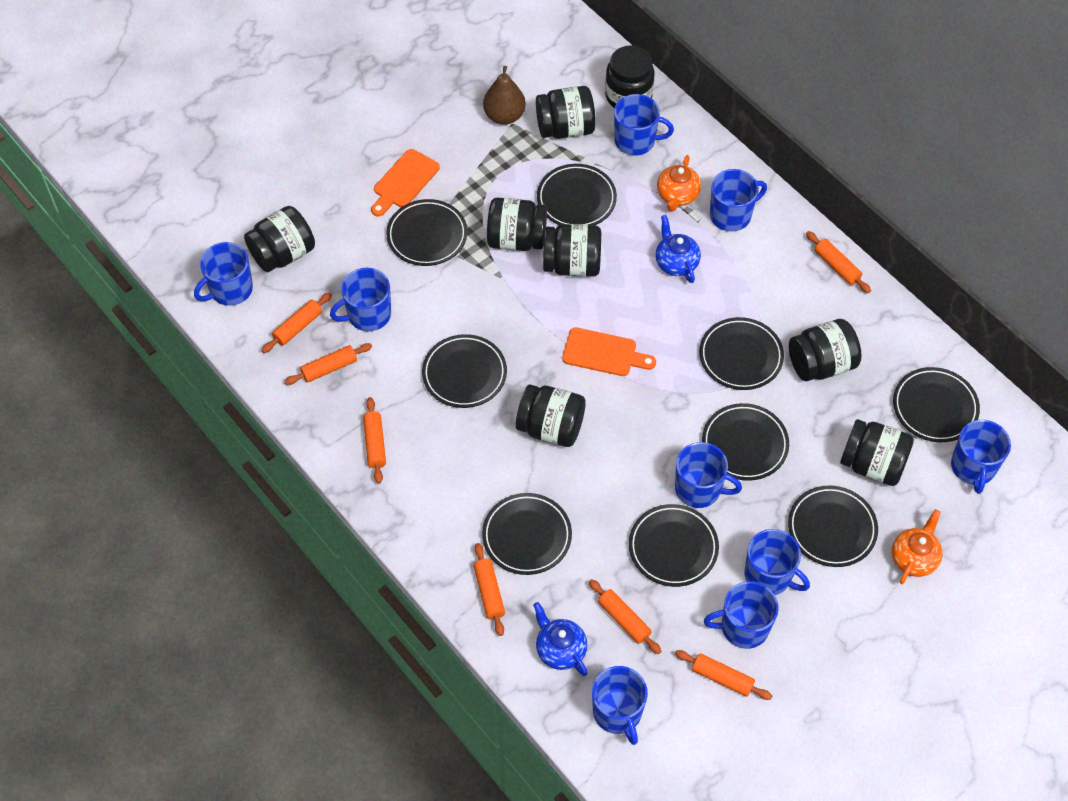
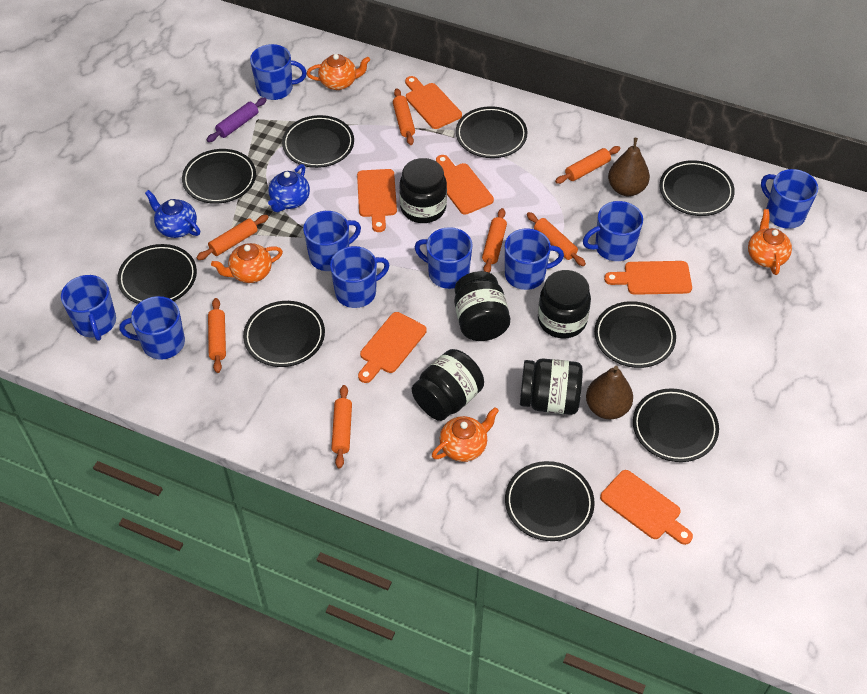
black jar: 8 -> 5
brown pear: 1 -> 2
orange cutting board: 2 -> 6
orange teapot: 2 -> 4
purple rolling pin: 0 -> 1

